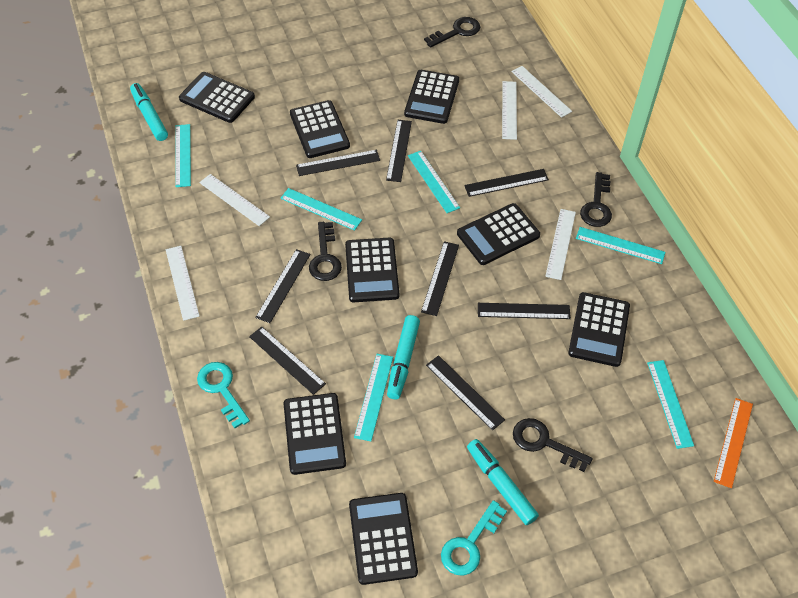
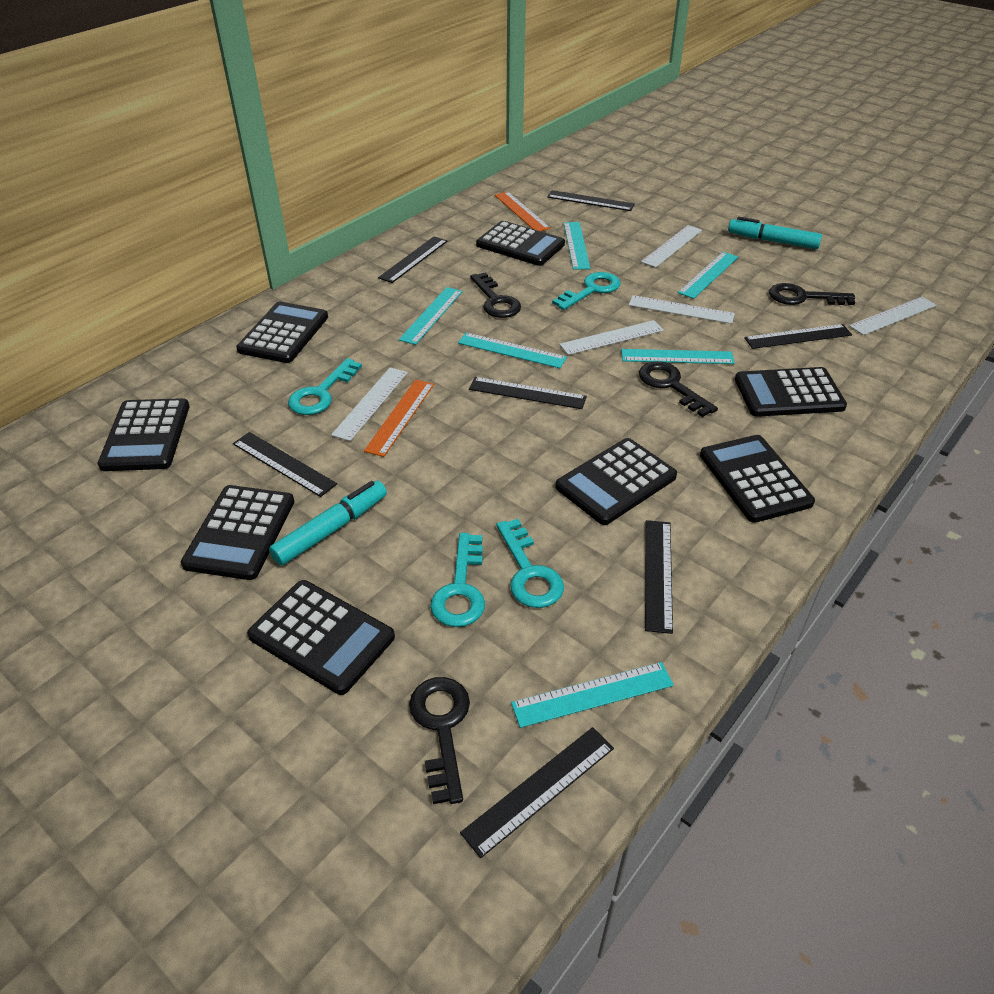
black ruler: 8 -> 7
orange ruler: 1 -> 2
turquoise key: 2 -> 4
turquoise marker: 3 -> 2

